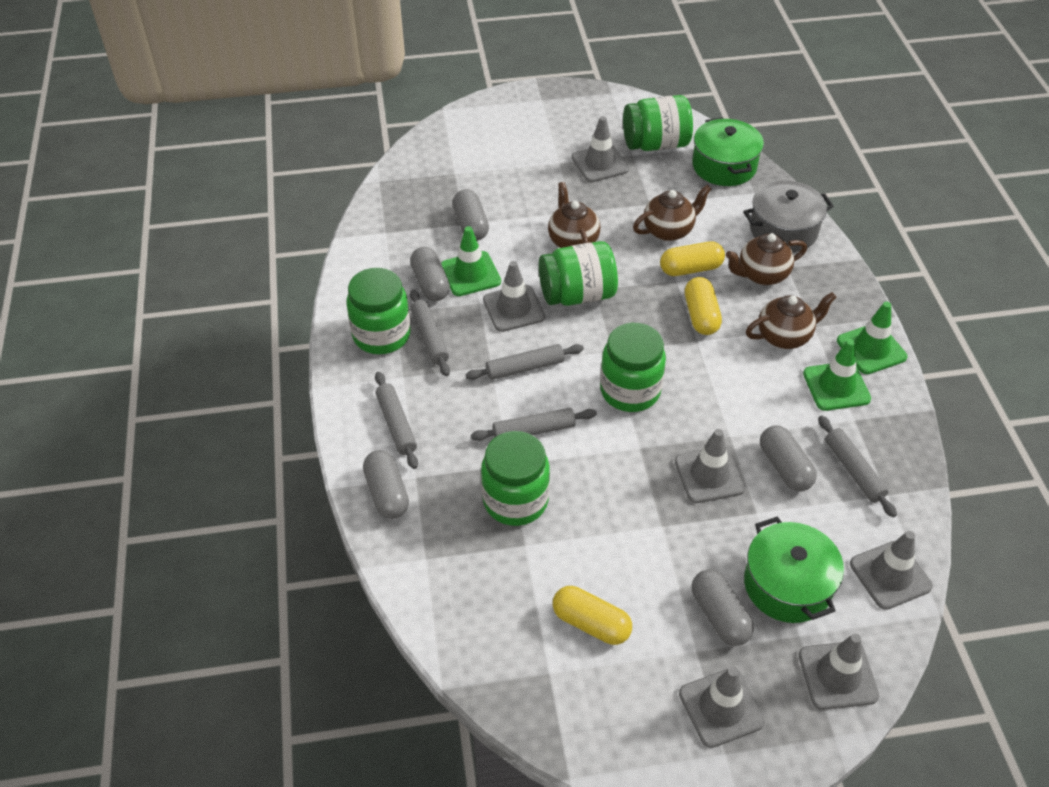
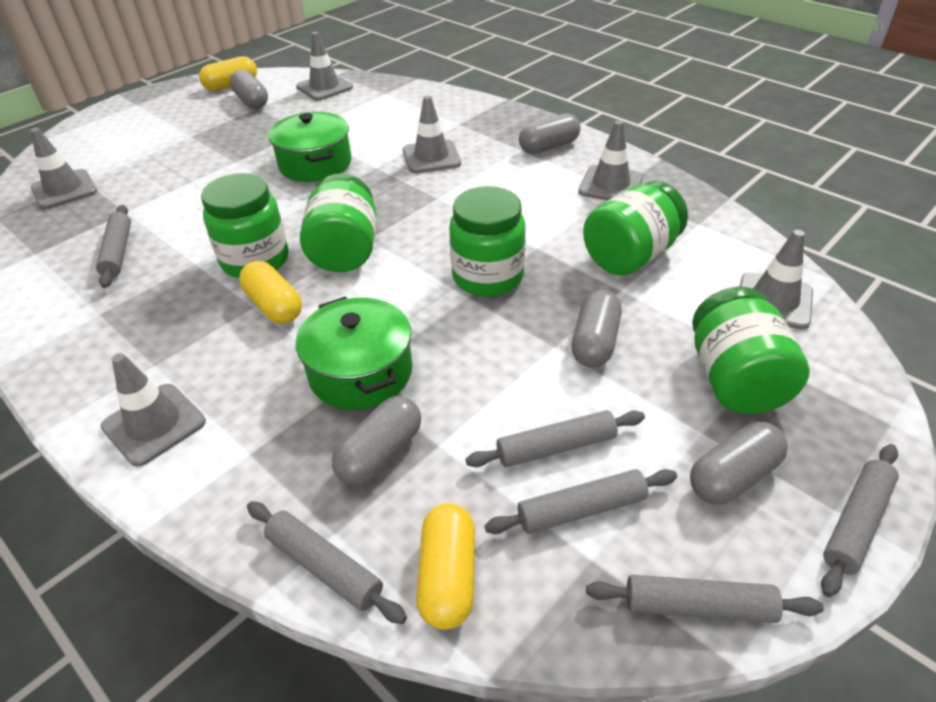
brown teapot: 4 -> 0
green traffic cone: 3 -> 0
grey pot: 1 -> 0
grey rolling pin: 5 -> 6

